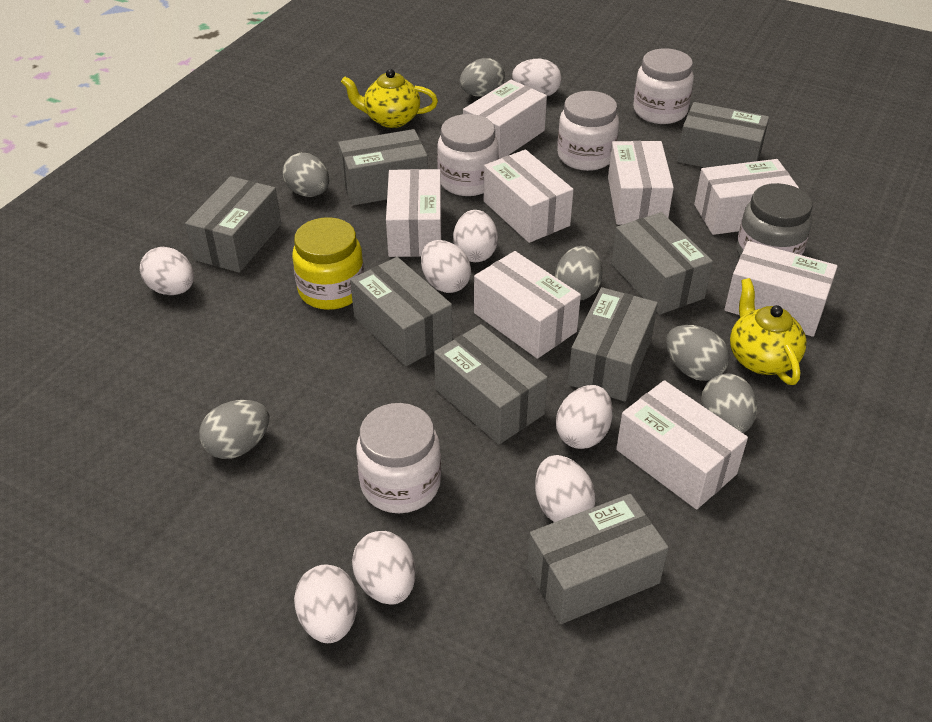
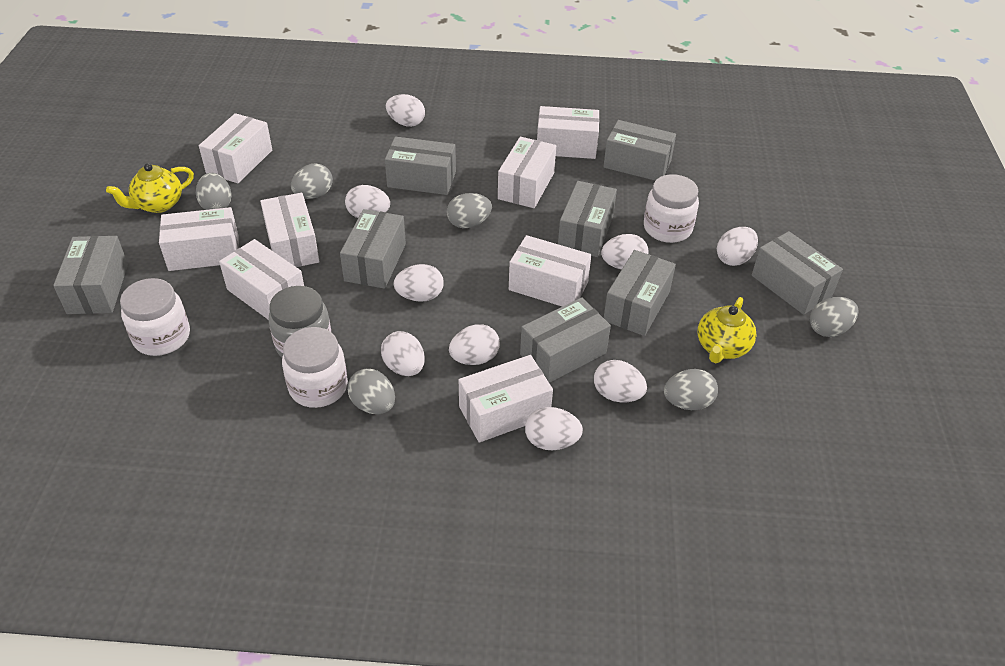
white egg: 8 -> 9
white jar: 4 -> 3
yellow jar: 1 -> 0

